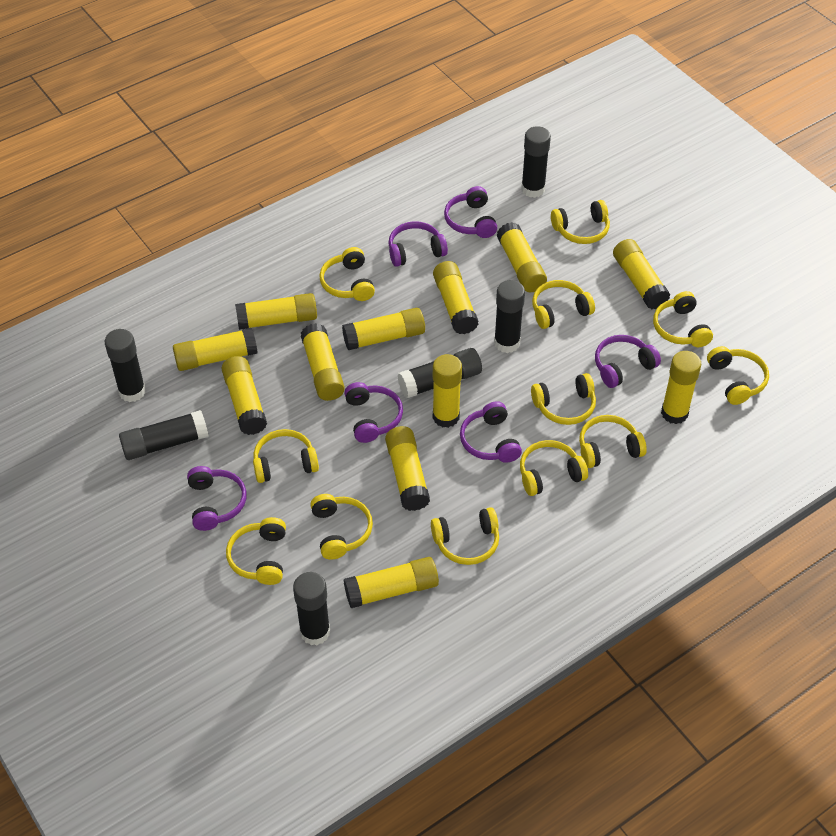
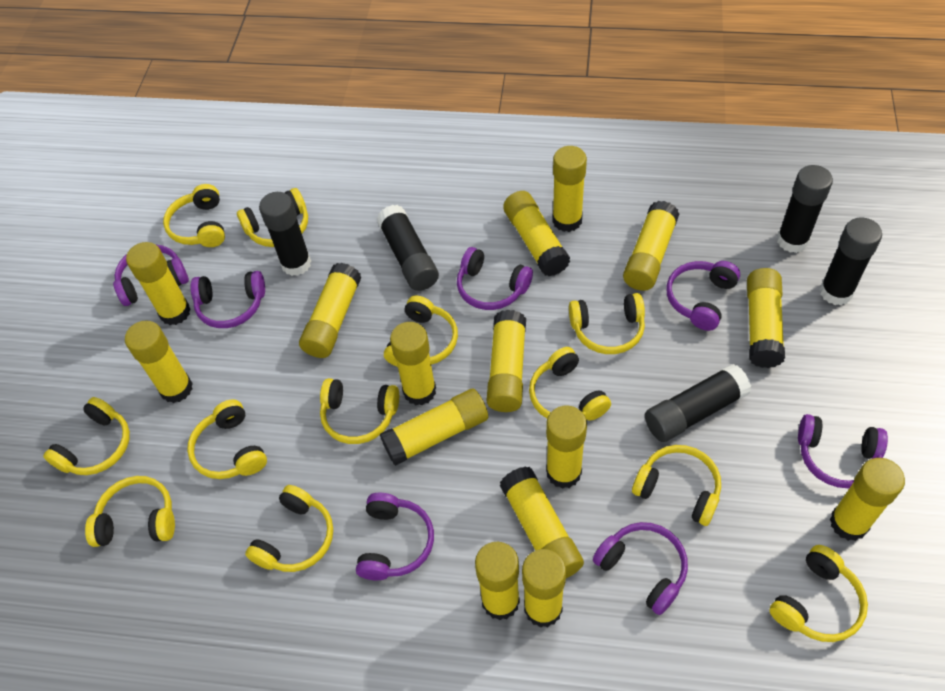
black glue stick: 6 -> 5
purple headphones: 6 -> 7
yellow glue stick: 12 -> 15

